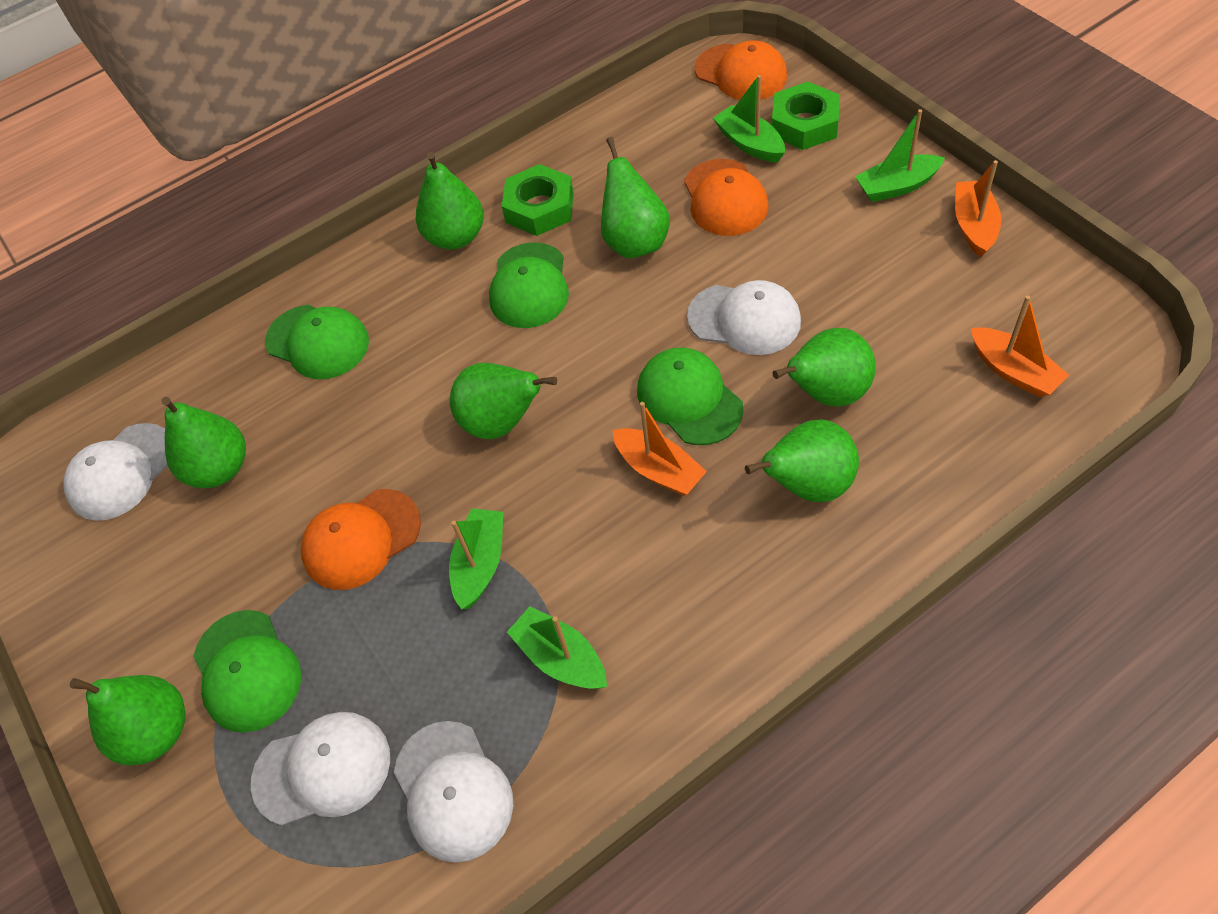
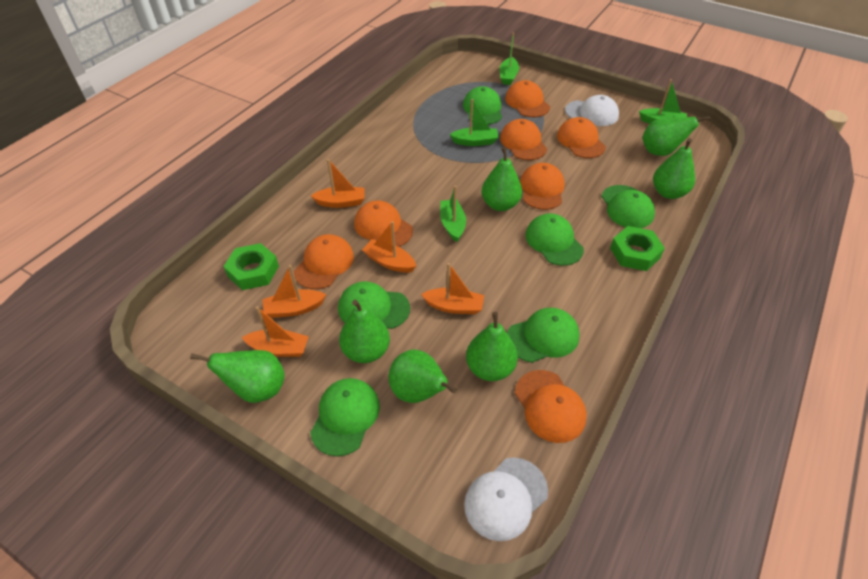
green cap: 4 -> 6
orange boat: 3 -> 5
orange cap: 3 -> 7
white cap: 4 -> 2

